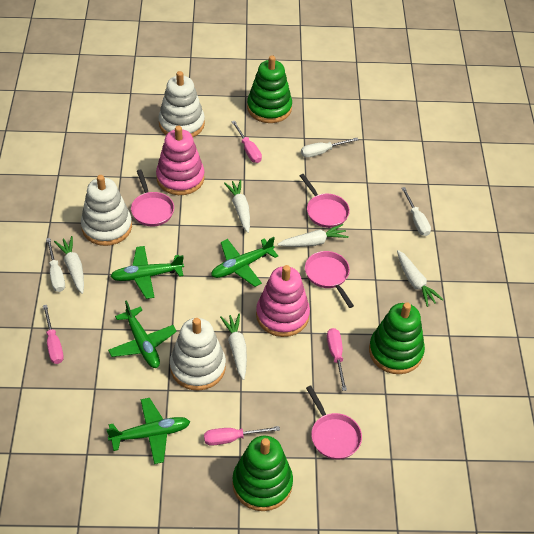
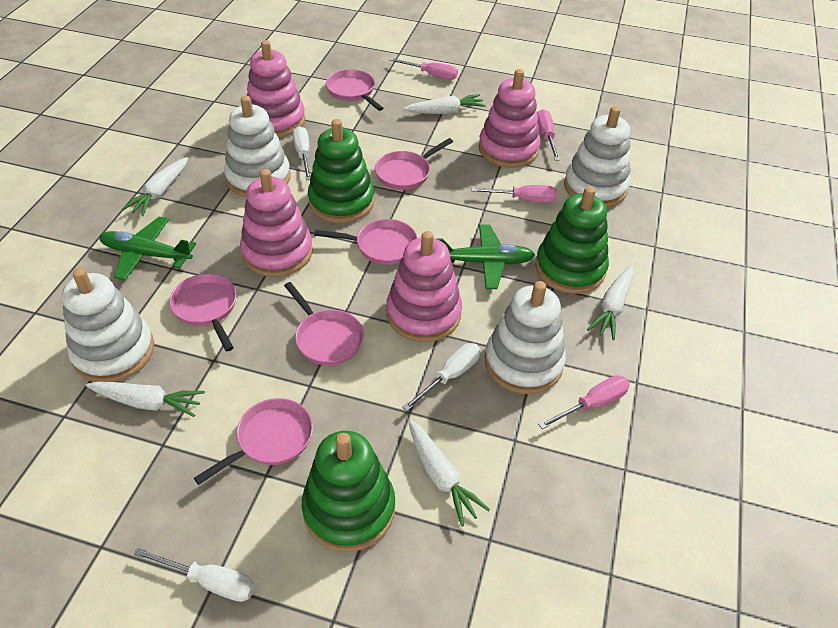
green plane: 4 -> 2
pink pan: 4 -> 6
pink stacking toy: 2 -> 4
white stacking toy: 3 -> 4

